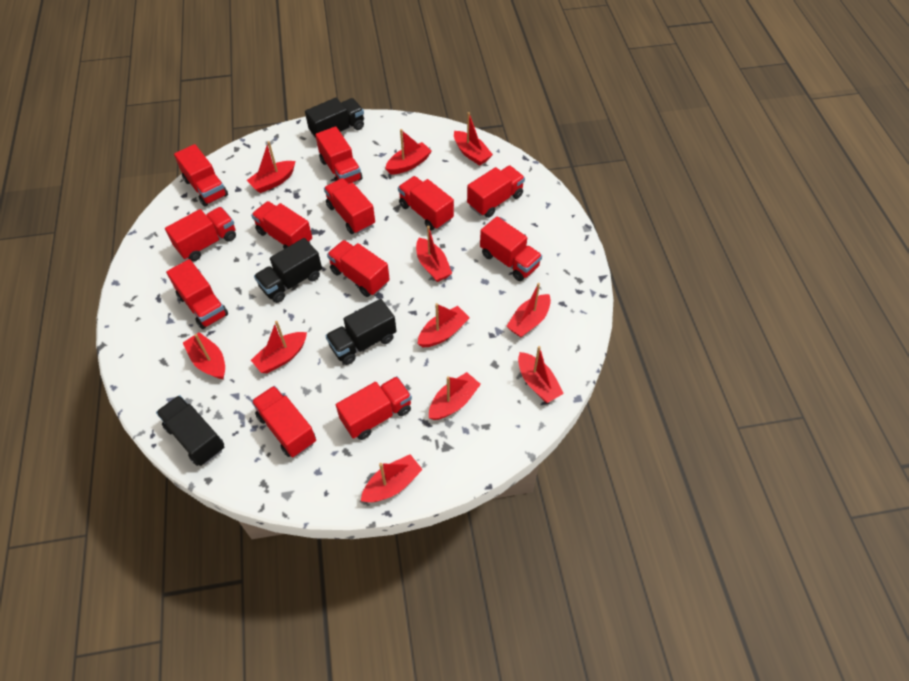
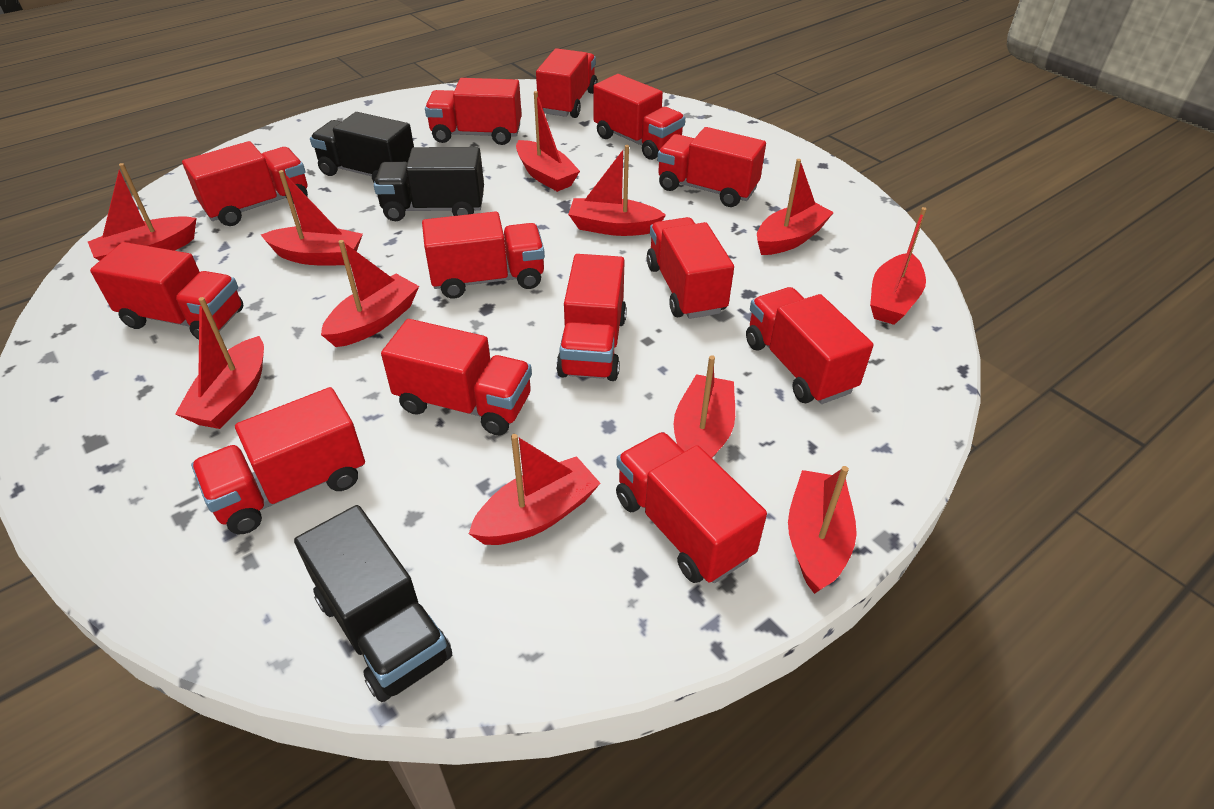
black truck: 4 -> 3
red truck: 12 -> 13

